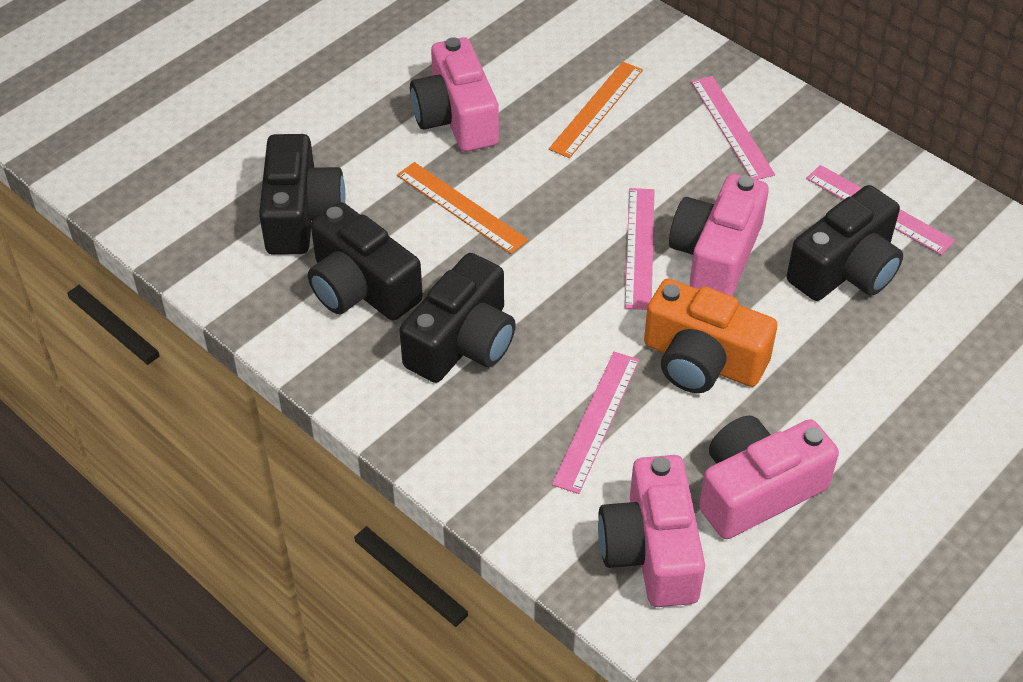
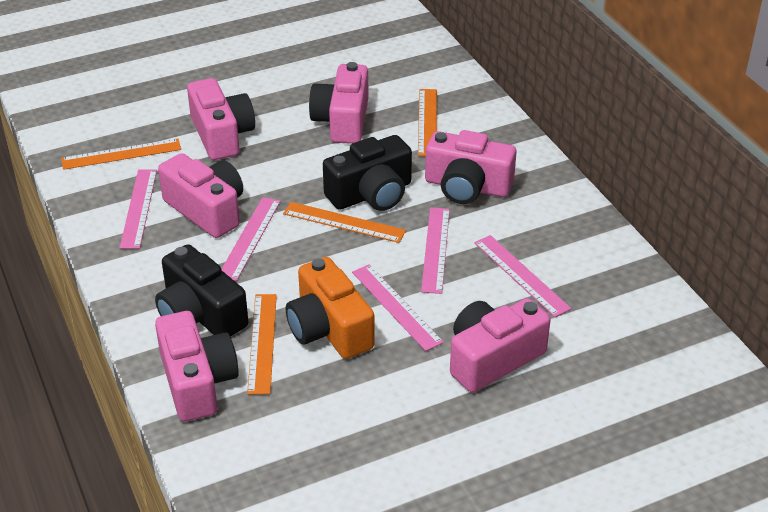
black camera: 4 -> 2
orange ruler: 2 -> 4
pink camera: 4 -> 6
pink ruler: 4 -> 5

